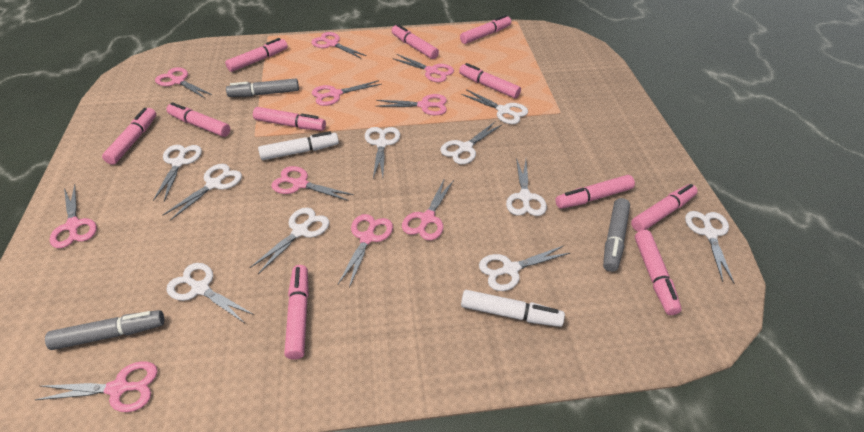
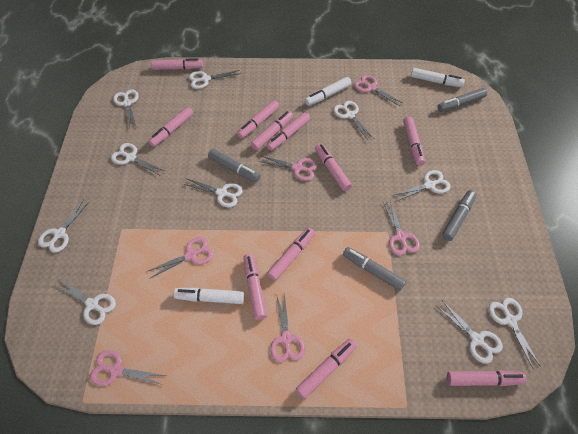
grey marker: 3 -> 4
pink scissors: 10 -> 6
white marker: 2 -> 3

